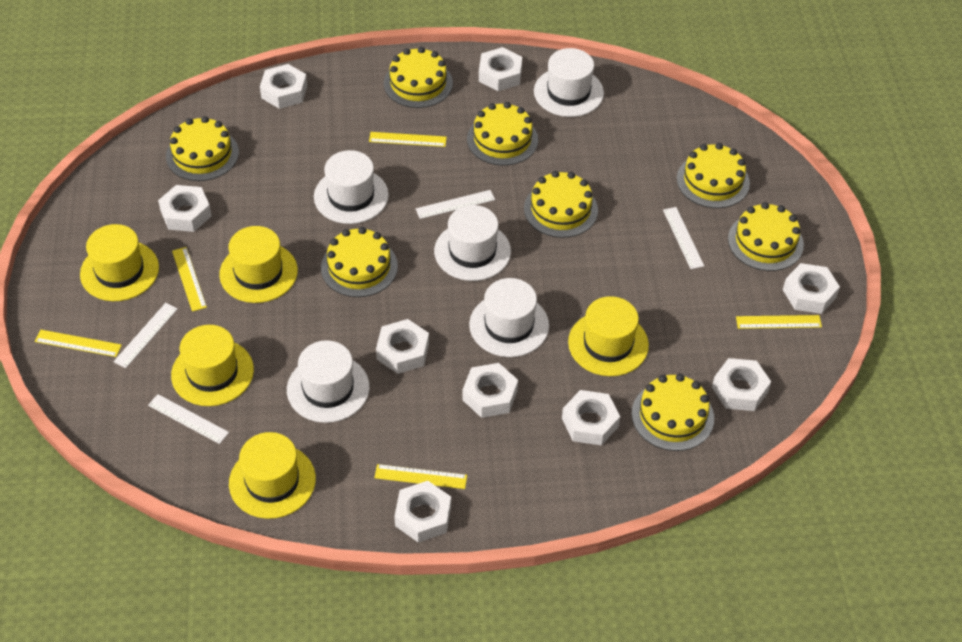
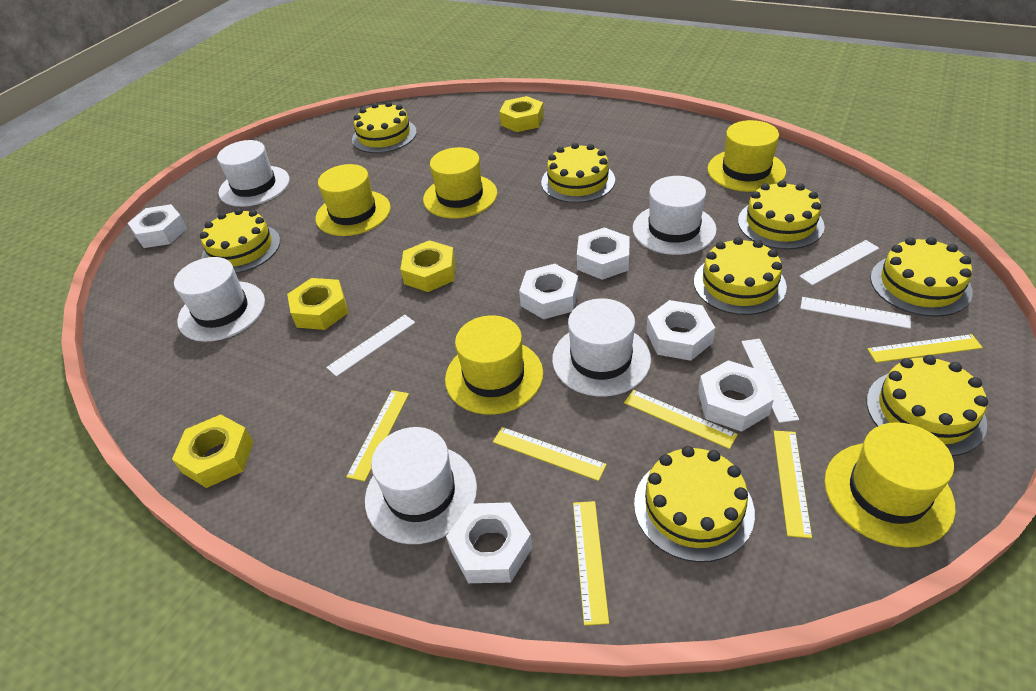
white nut: 9 -> 6
yellow nut: 0 -> 4
yellow ruler: 5 -> 6

